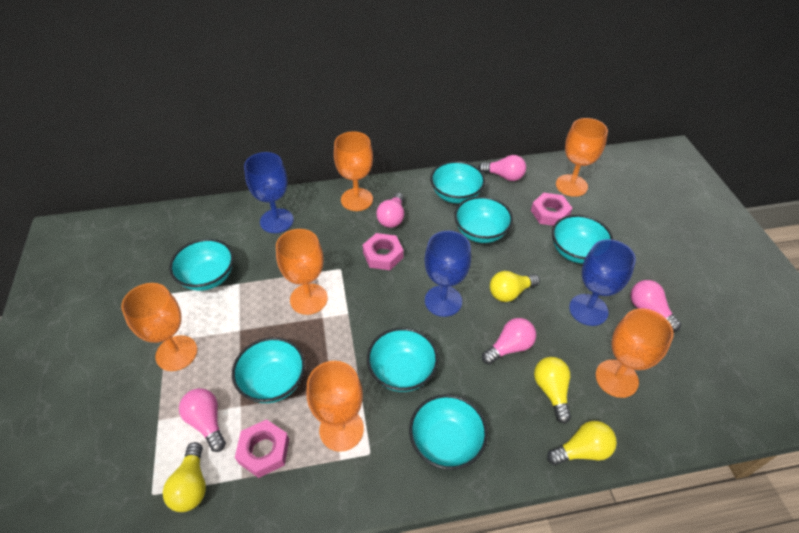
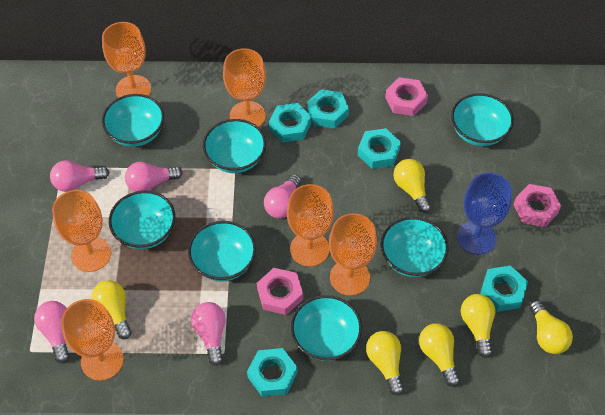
blue goblet: 3 -> 1
turquoise nut: 0 -> 5
yellow light bulb: 4 -> 6

